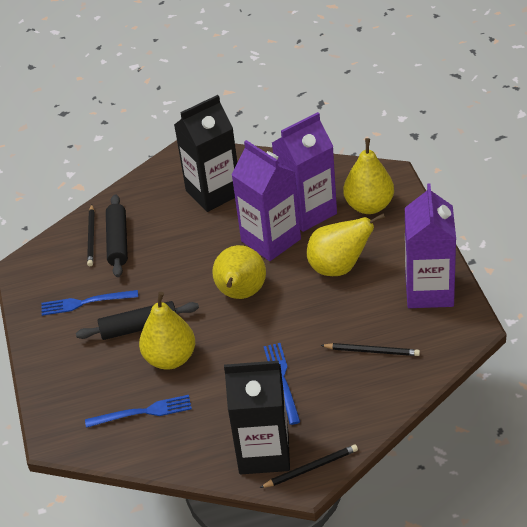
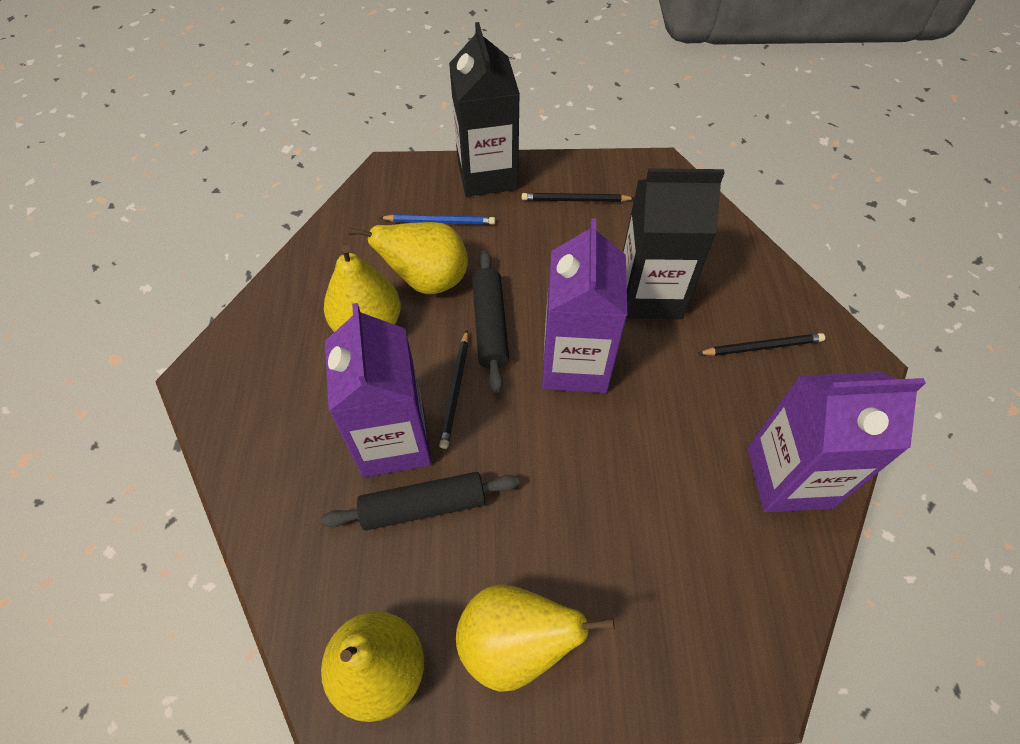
blue fork: 3 -> 0
blue pencil: 0 -> 1

